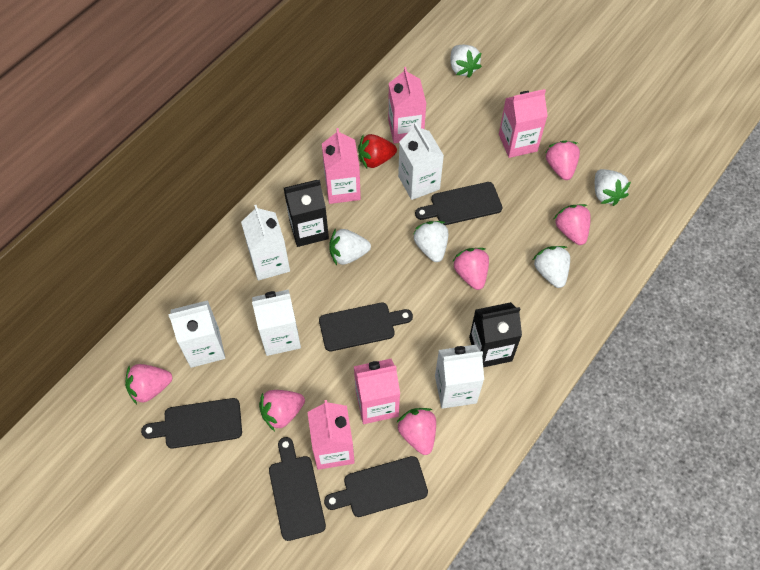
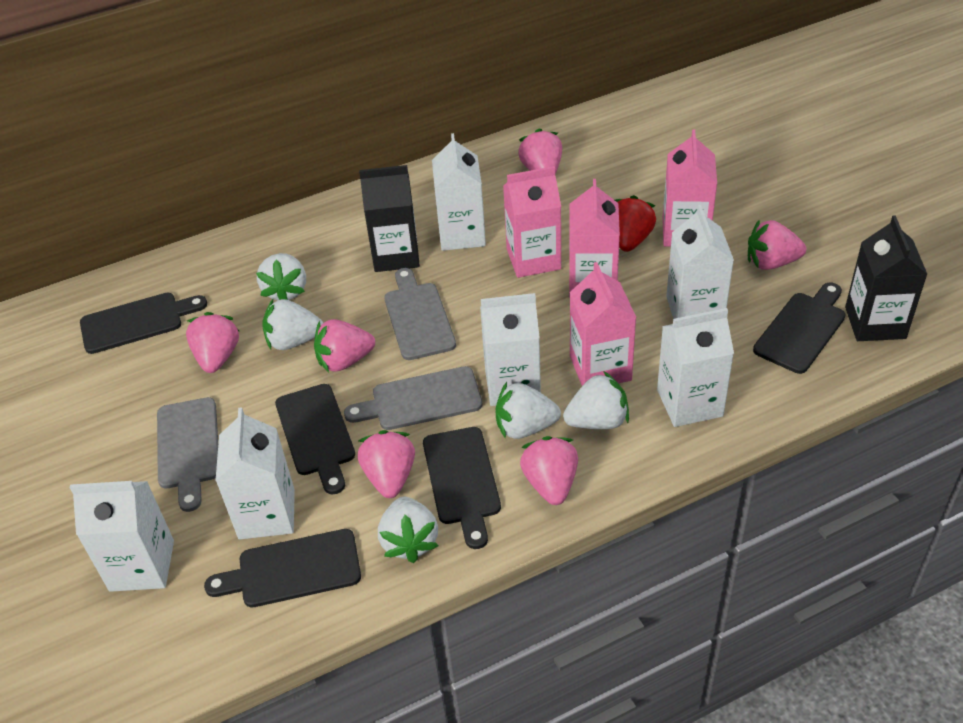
grey cutting board: 0 -> 3
pink carton: 5 -> 4
white carton: 5 -> 6

